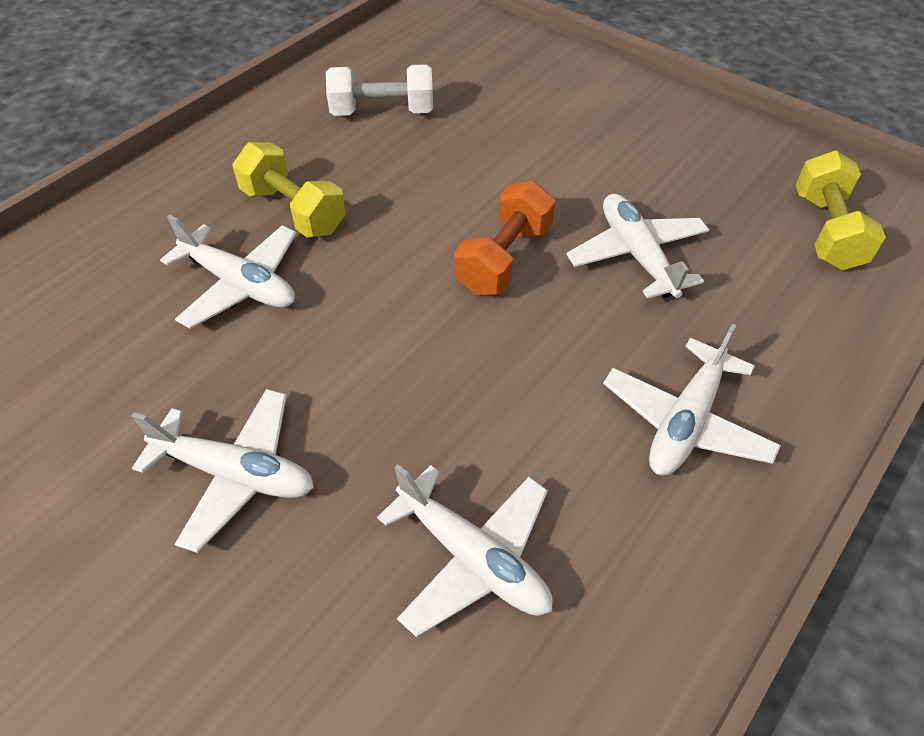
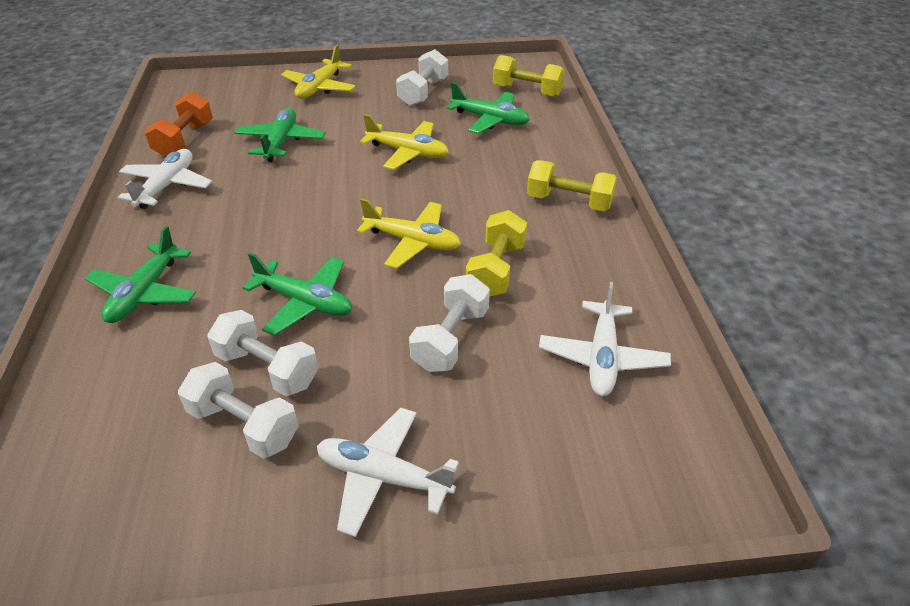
green plane: 0 -> 4
white dumbbell: 1 -> 4
white plane: 5 -> 3
yellow dumbbell: 2 -> 3
yellow plane: 0 -> 3

